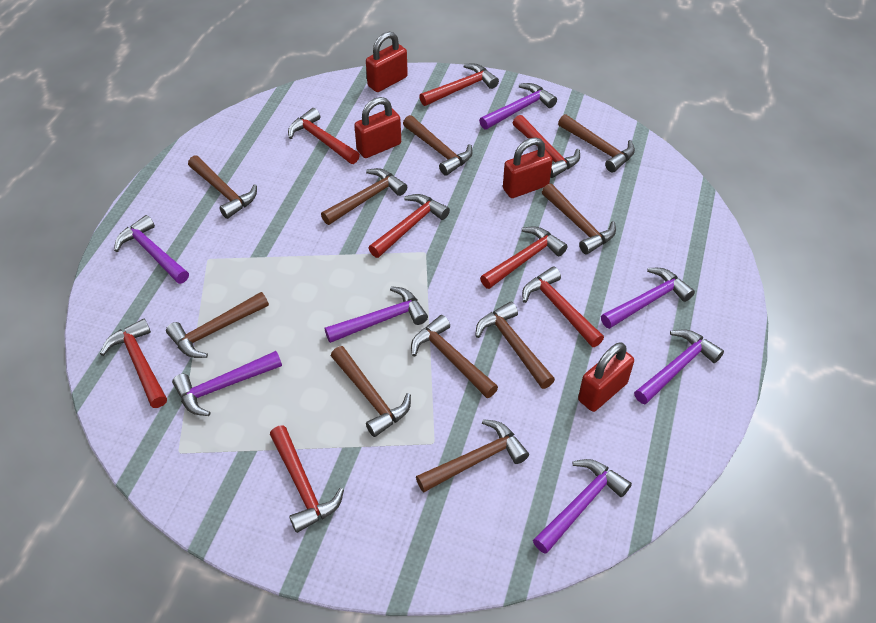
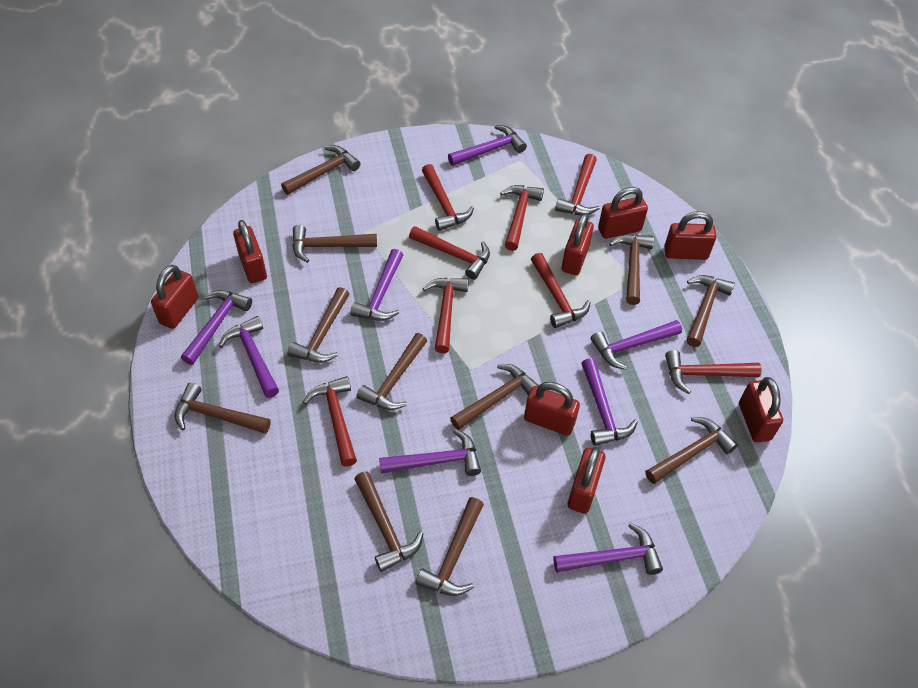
brown hammer: 10 -> 11
purple hammer: 7 -> 8
red padlock: 4 -> 8

